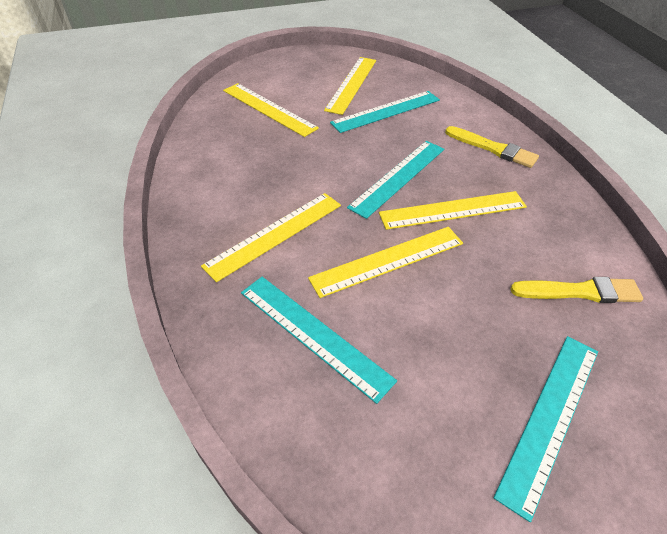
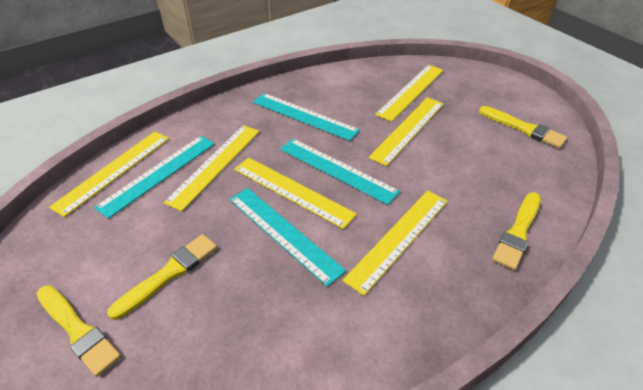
yellow brush: 2 -> 4
yellow ruler: 5 -> 6

